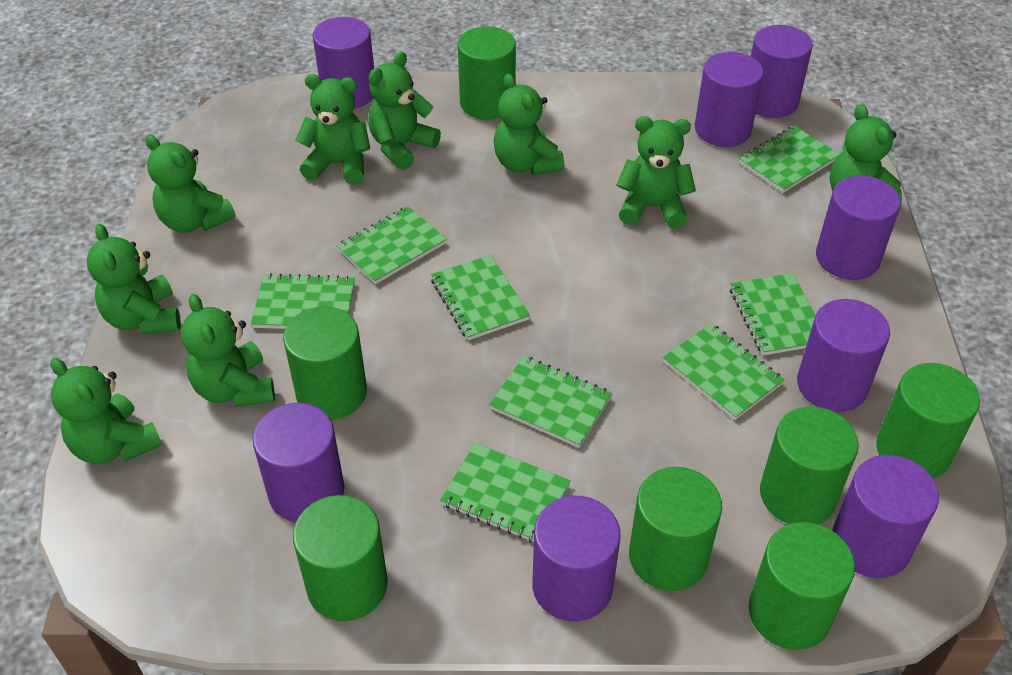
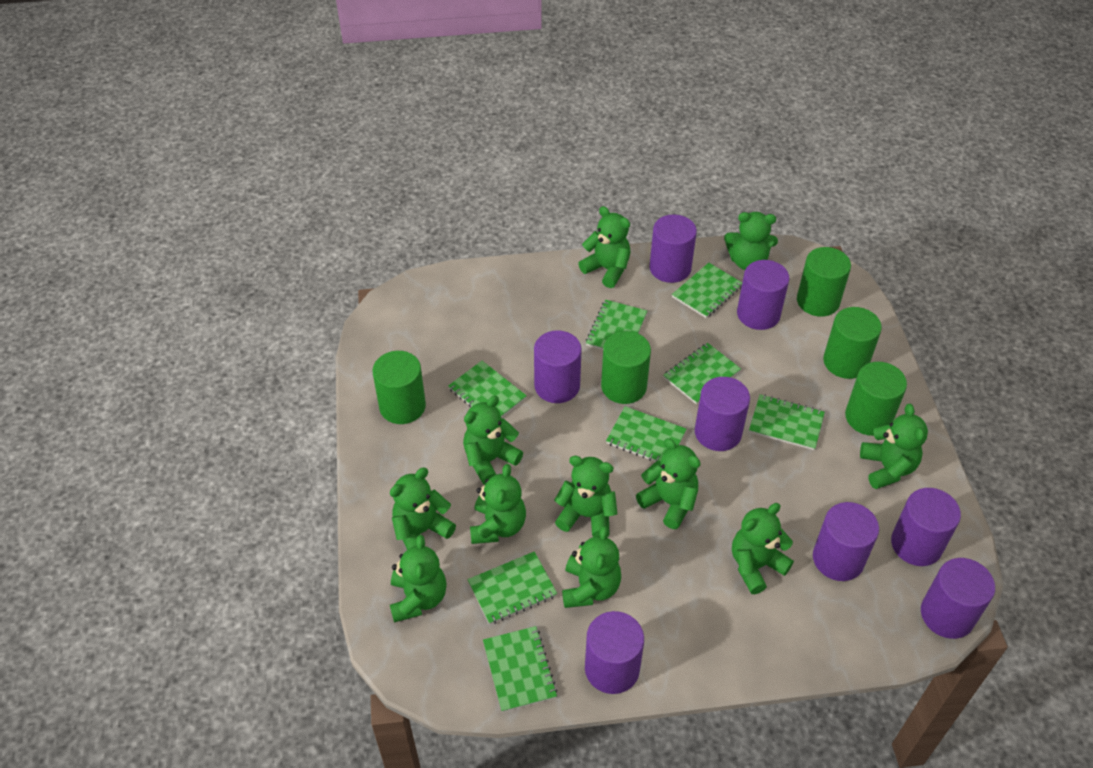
green cylinder: 7 -> 5
green teddy bear: 9 -> 11

